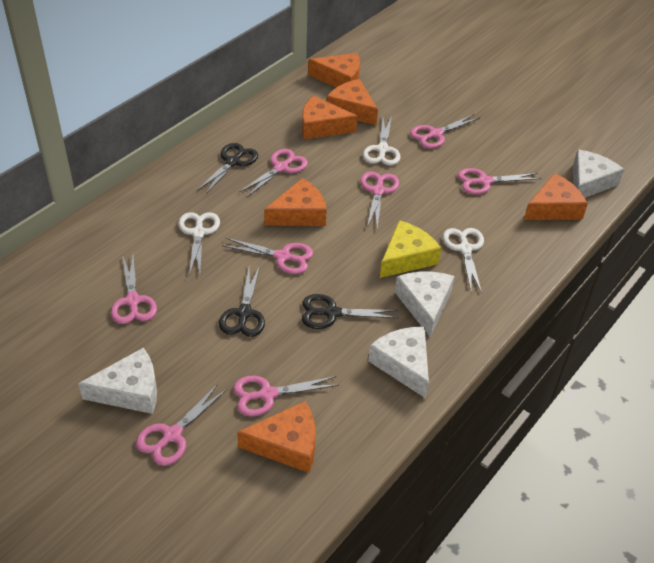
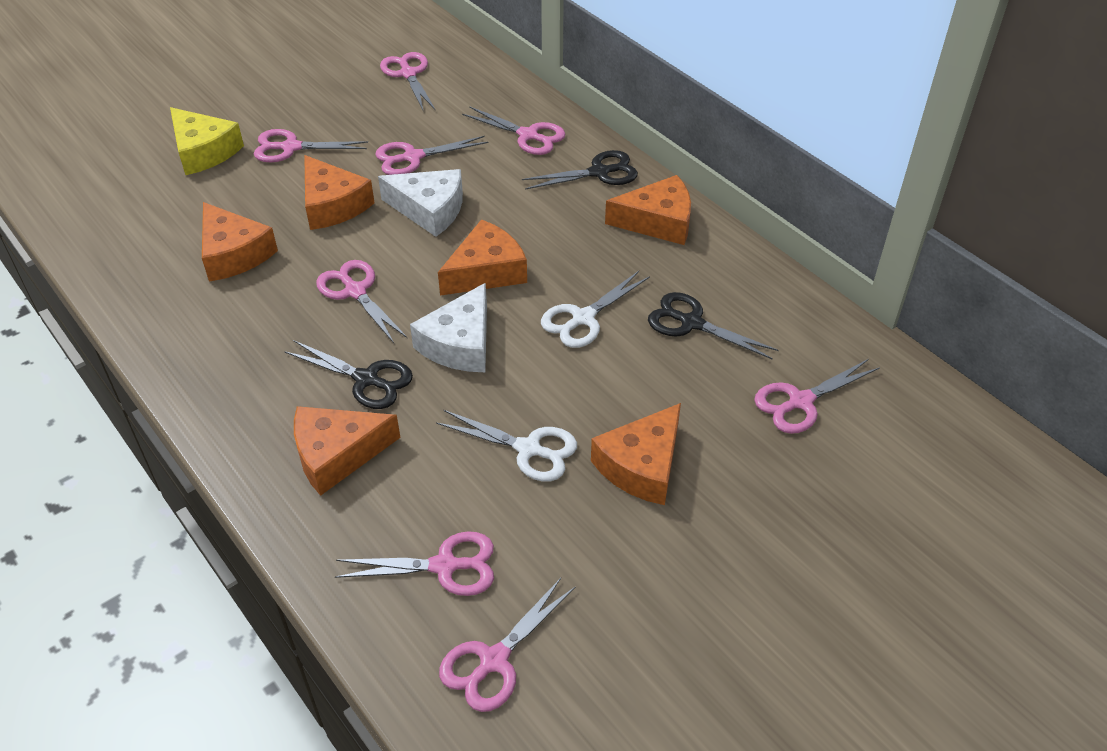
white cheese: 4 -> 2
white scissors: 3 -> 2

